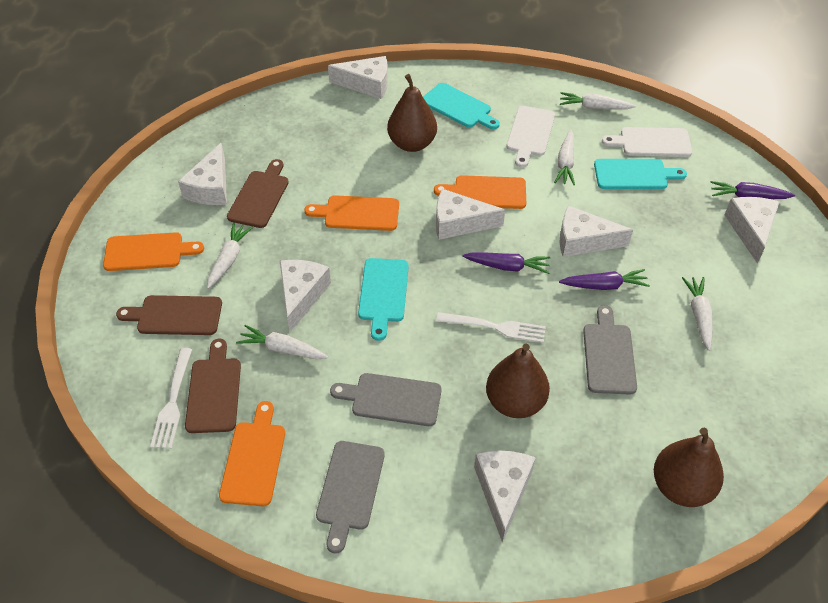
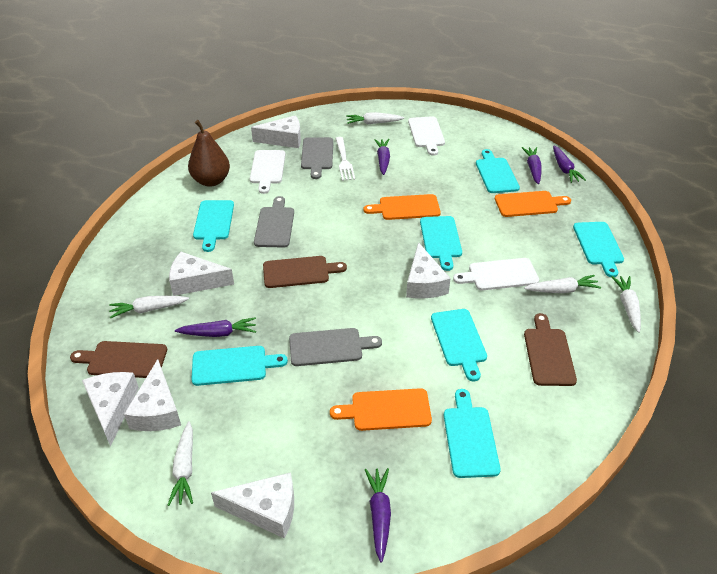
brown pear: 3 -> 1
orange cutting board: 4 -> 3
purple carrot: 3 -> 5
turquoise cutting board: 3 -> 7
white cheese: 7 -> 6
white cutting board: 2 -> 3
white fork: 2 -> 1

